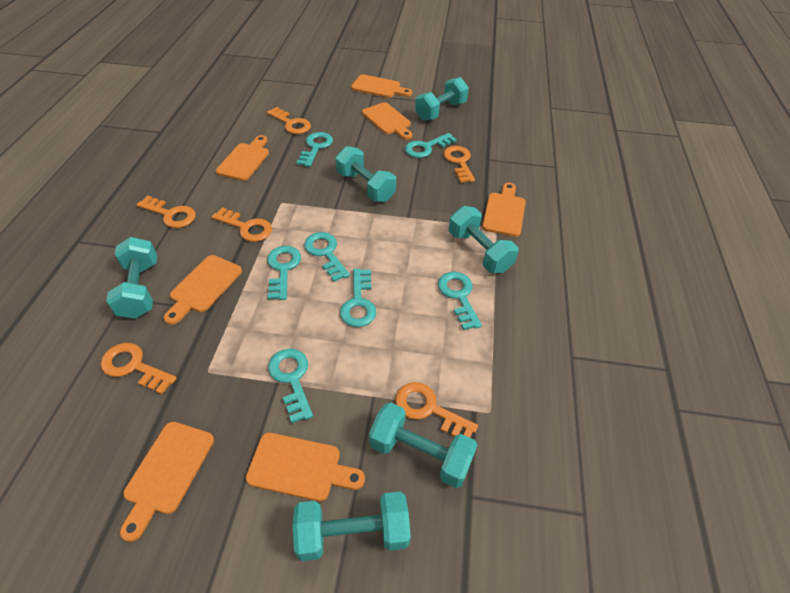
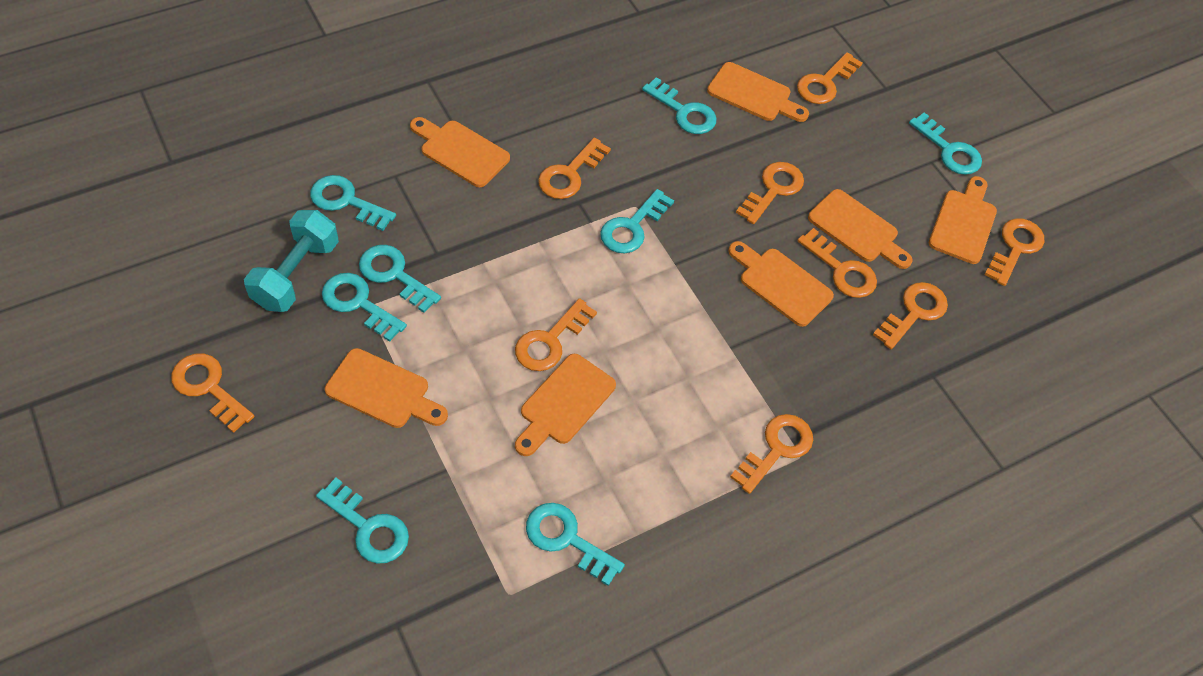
orange key: 6 -> 9
turquoise dumbbell: 6 -> 1
turquoise key: 7 -> 8

